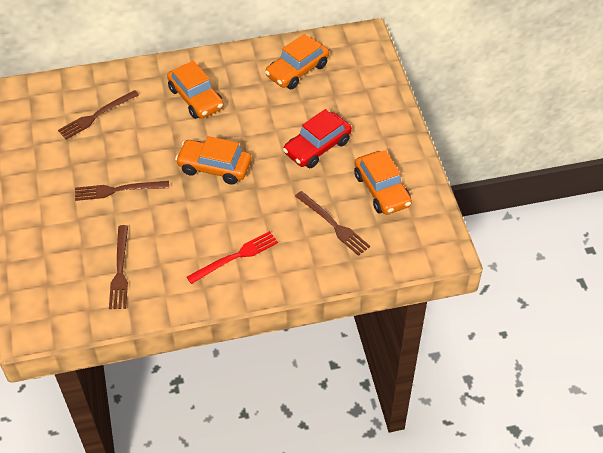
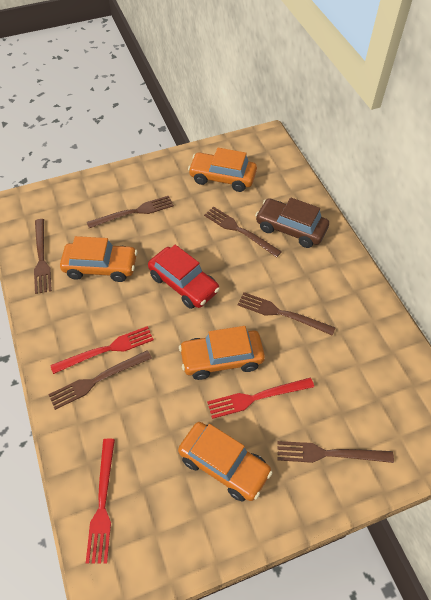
brown car: 0 -> 1
brown fork: 4 -> 6
red fork: 1 -> 3

